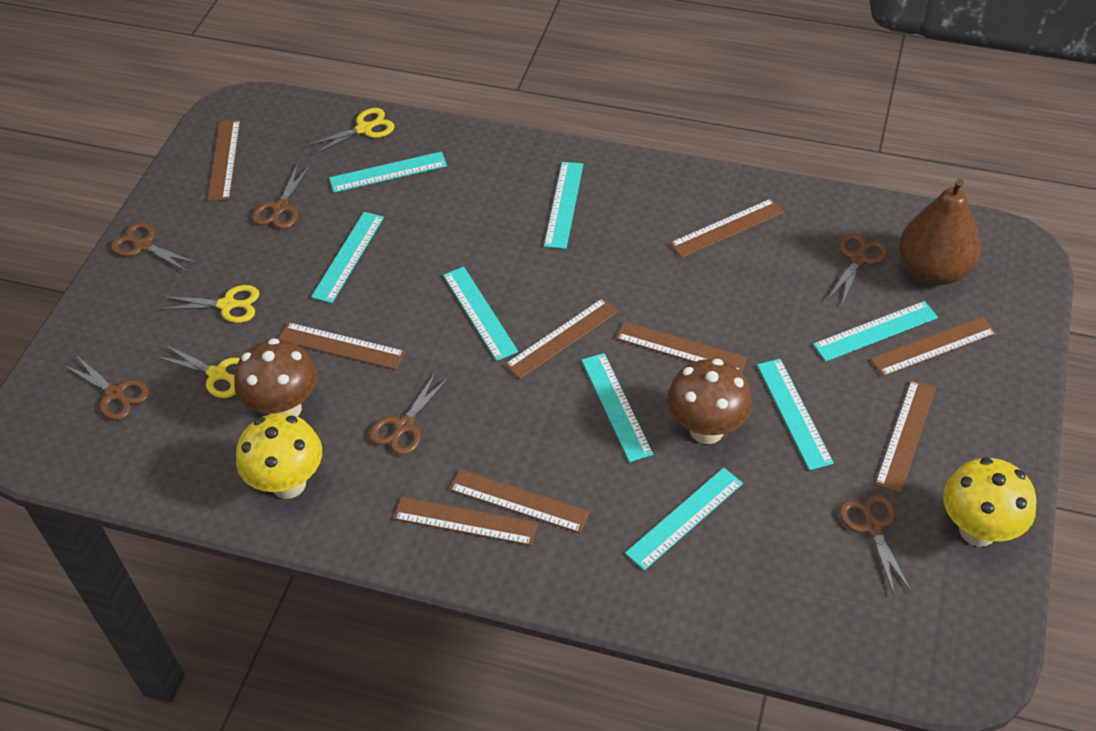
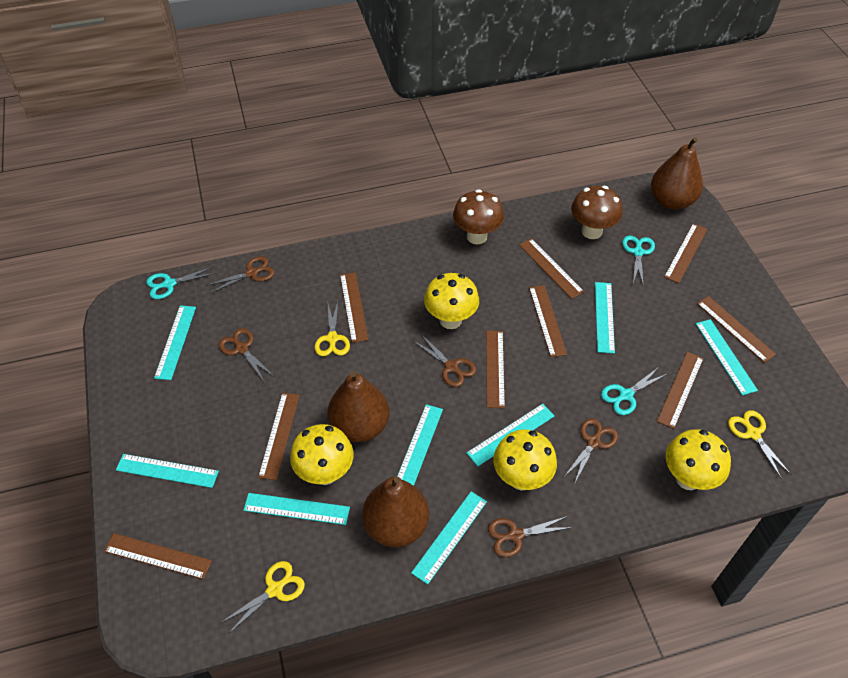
brown pear: 1 -> 3
brown scissors: 6 -> 5
turquoise scissors: 0 -> 3
yellow mushroom: 2 -> 4

